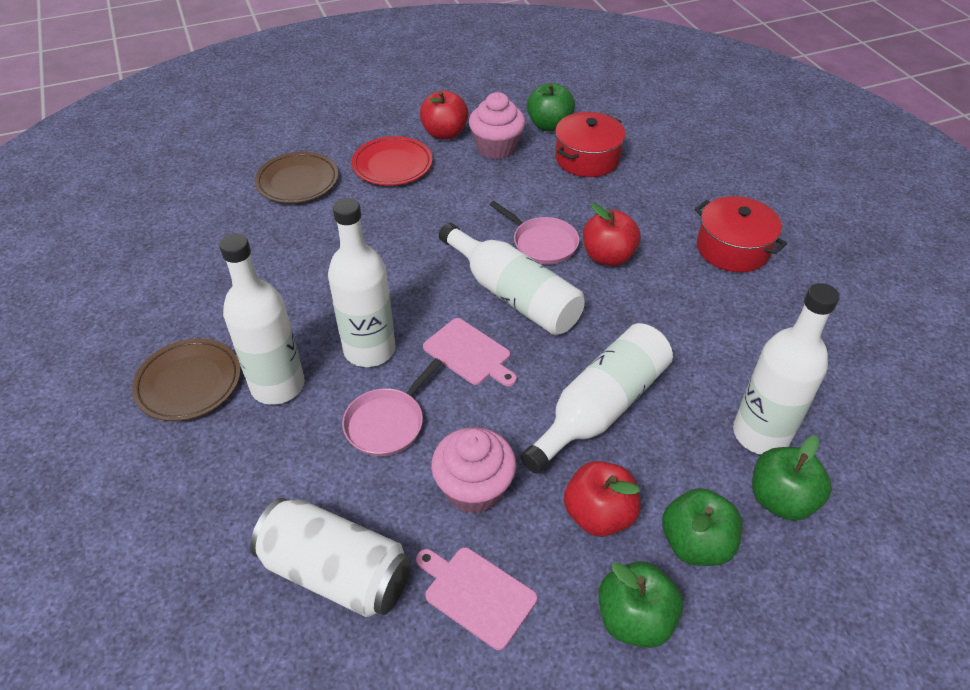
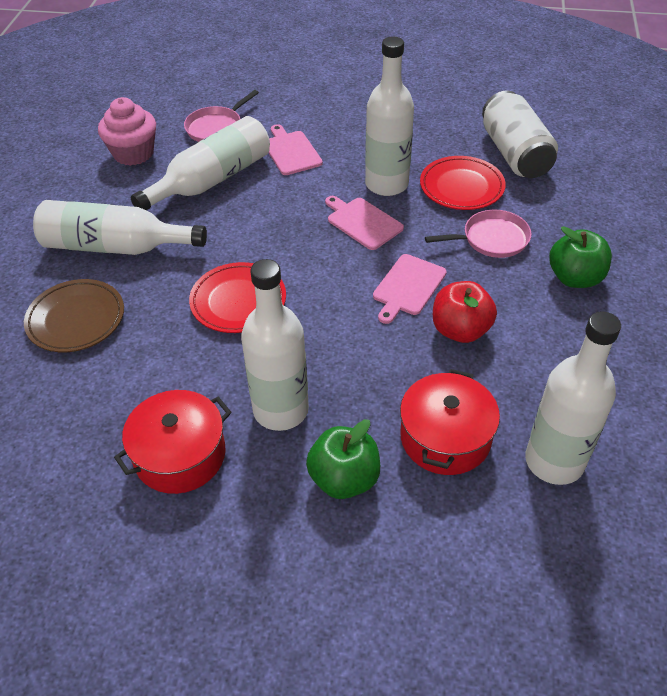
brown plate: 2 -> 1
green apple: 4 -> 2
pink cupcake: 2 -> 1
pink cutting board: 2 -> 3
red apple: 3 -> 1
red plate: 1 -> 2

